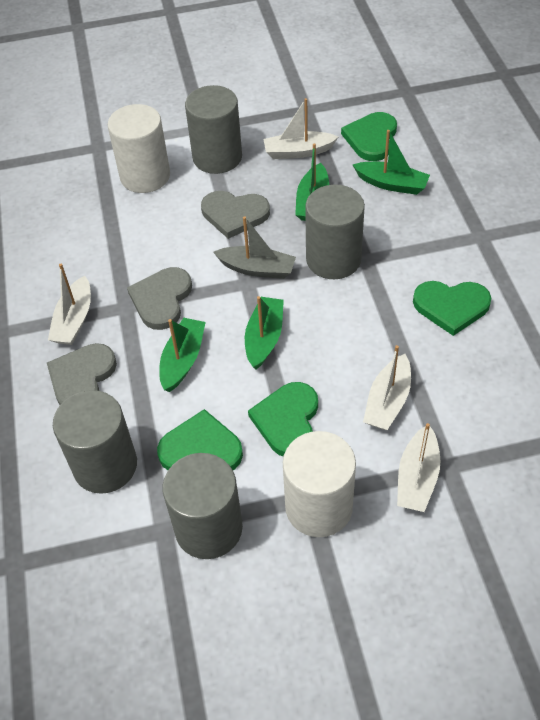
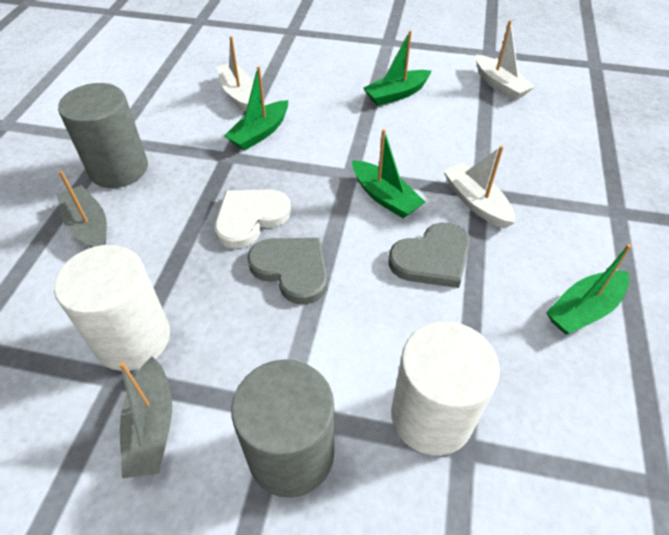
green heart: 4 -> 0
grey boat: 1 -> 2
grey cylinder: 4 -> 2
grey heart: 3 -> 2
white boat: 4 -> 3
white heart: 0 -> 1

